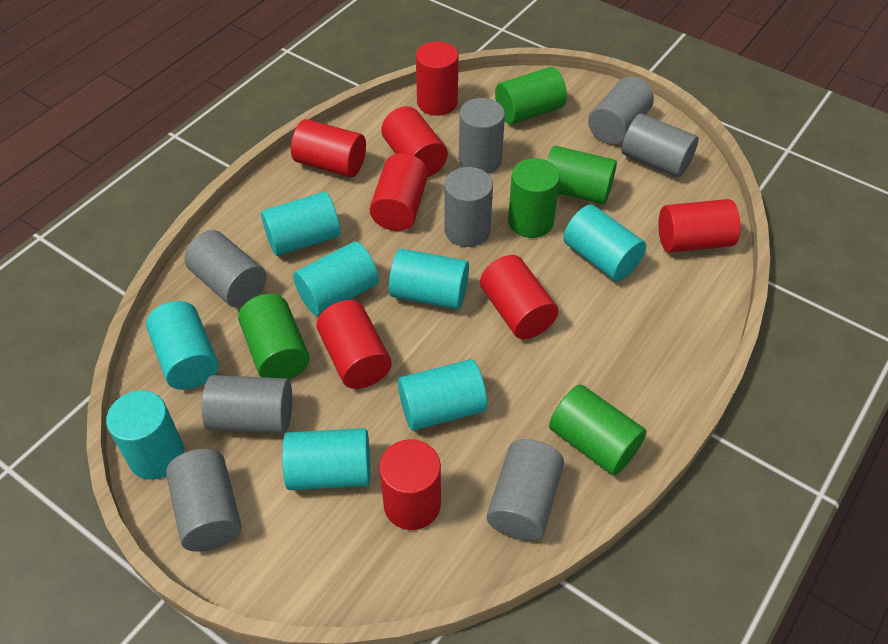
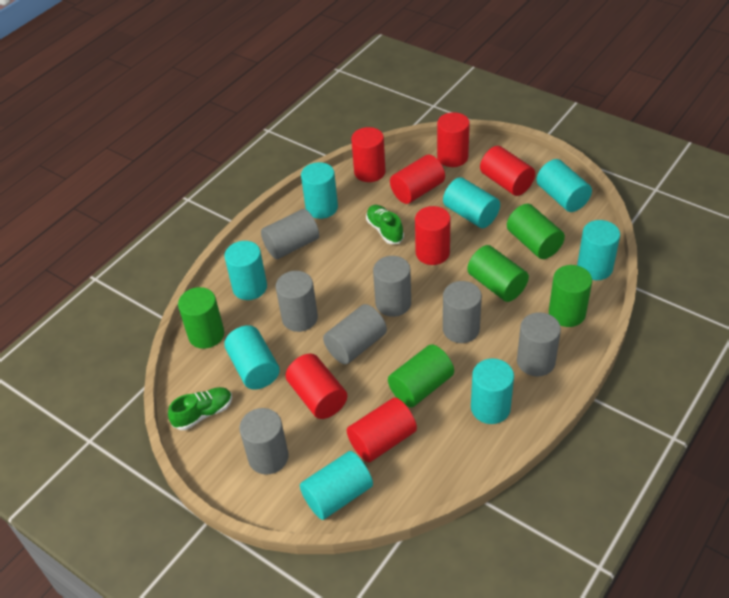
green shoe: 0 -> 2
grey cylinder: 8 -> 7
red cylinder: 8 -> 7

